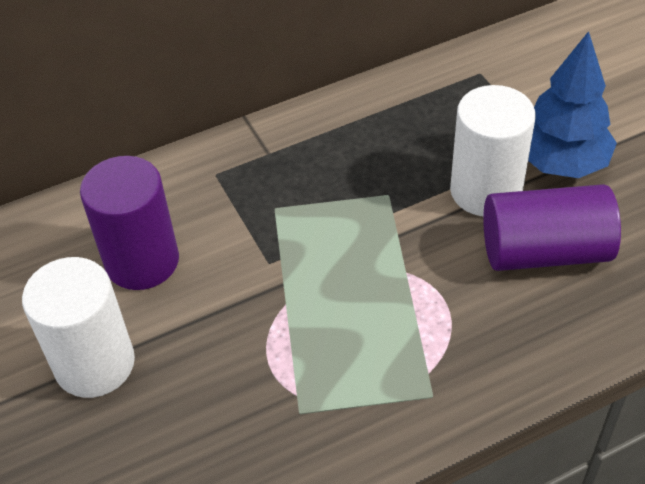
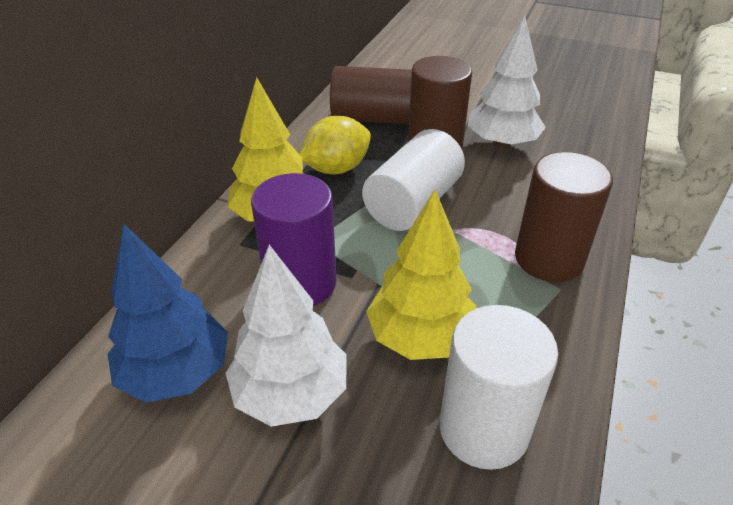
brown cylinder: 0 -> 3
purple cylinder: 2 -> 1
white tree: 0 -> 2
yellow lemon: 0 -> 1
yellow tree: 0 -> 2

